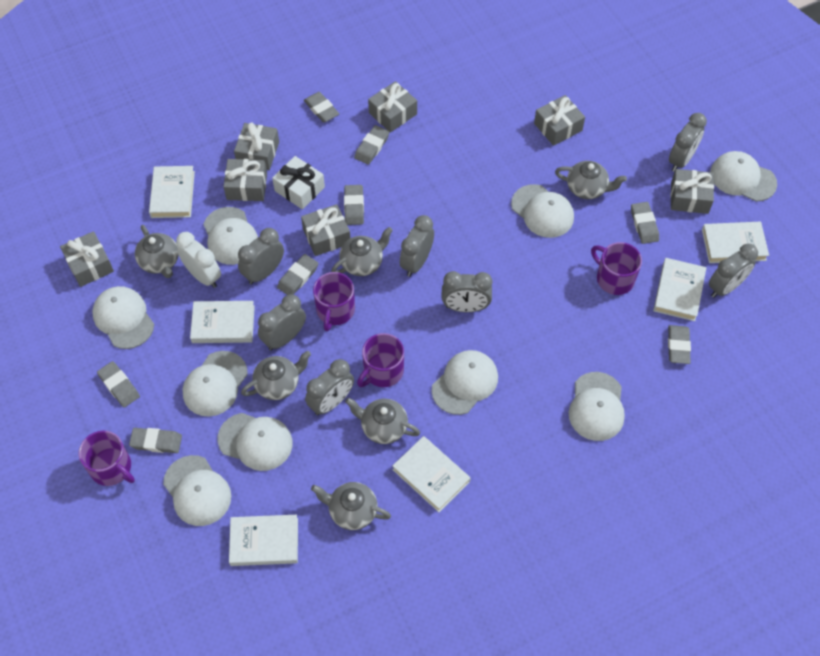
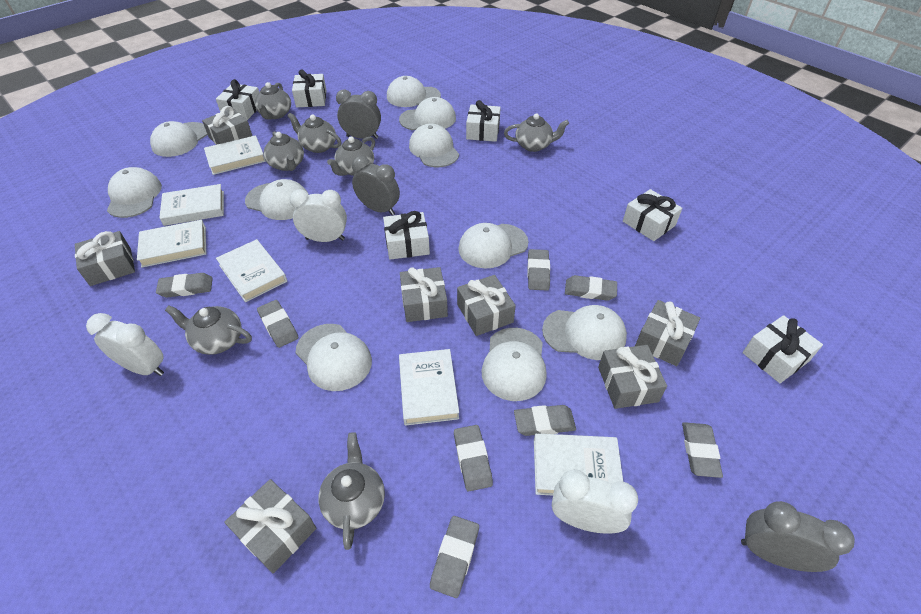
grey clock: 7 -> 3
grey teapot: 6 -> 7
purple mug: 4 -> 0
white cap: 9 -> 10
white clock: 1 -> 3
white gift: 1 -> 6

